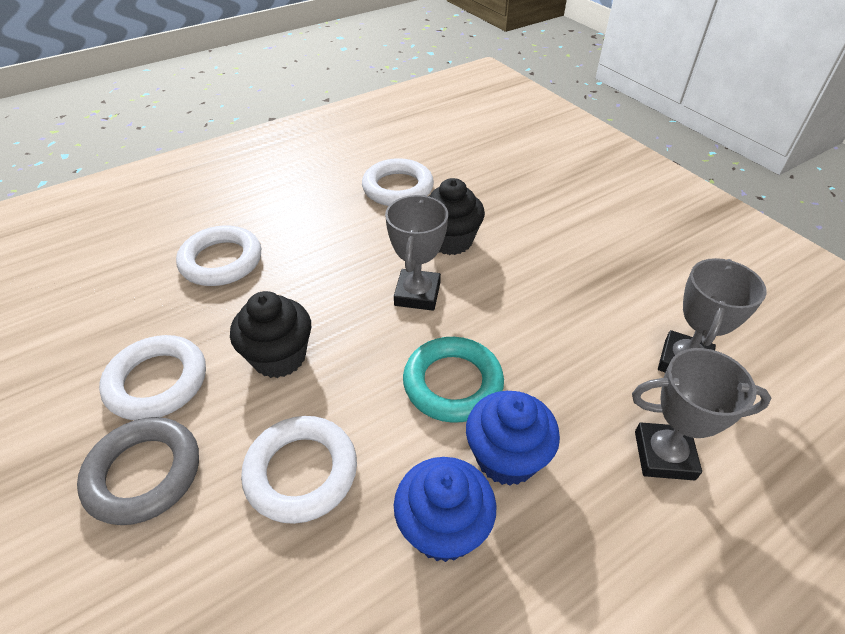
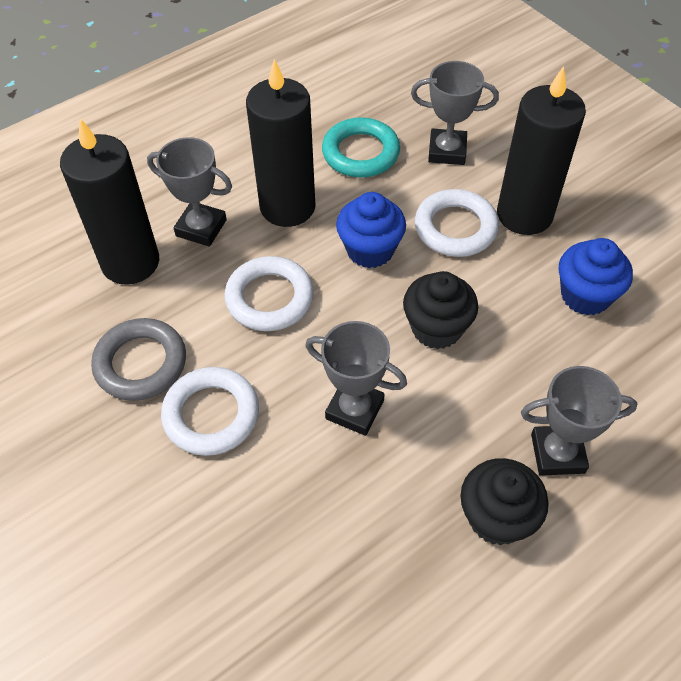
black candle: 0 -> 3
grey trophy: 3 -> 4
white ring: 4 -> 3

